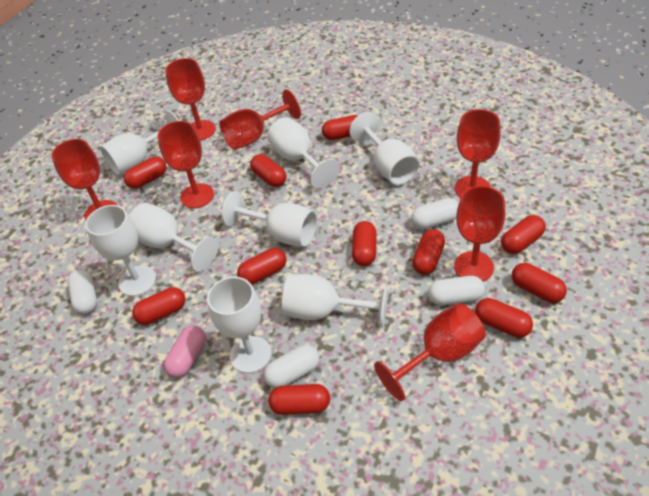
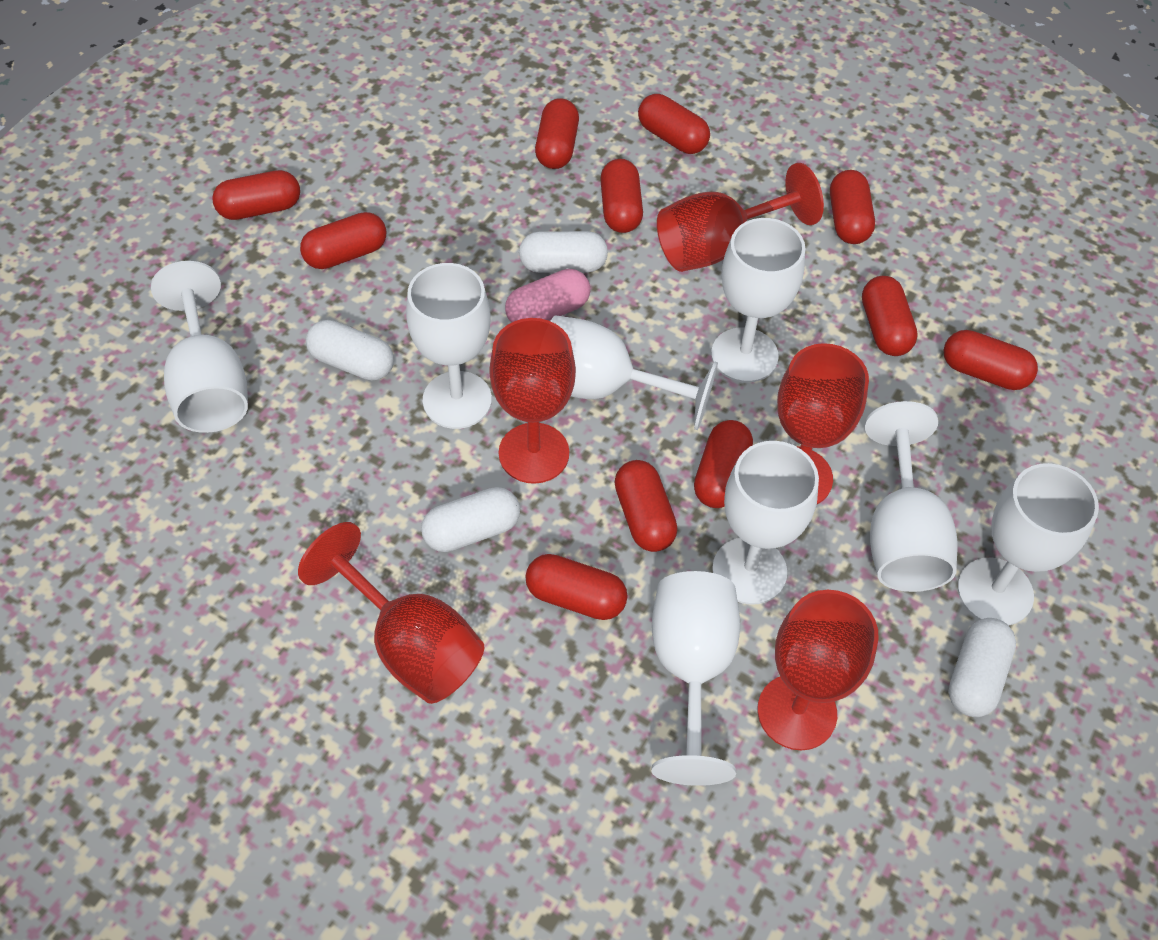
red goblet: 7 -> 5

